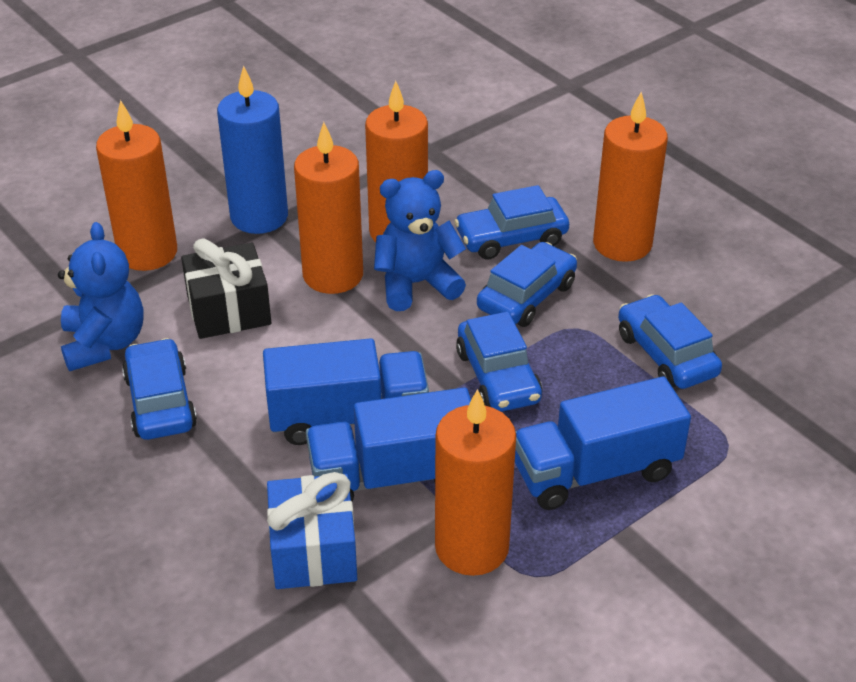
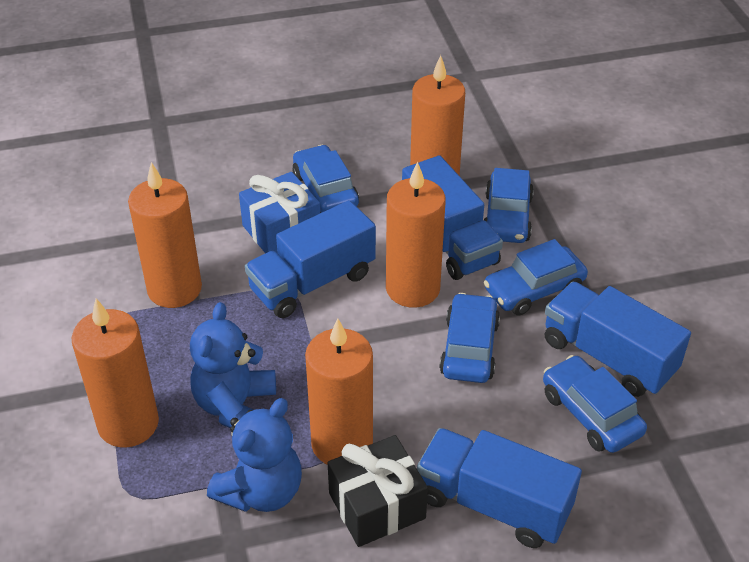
blue candle: 1 -> 0
blue truck: 3 -> 4

